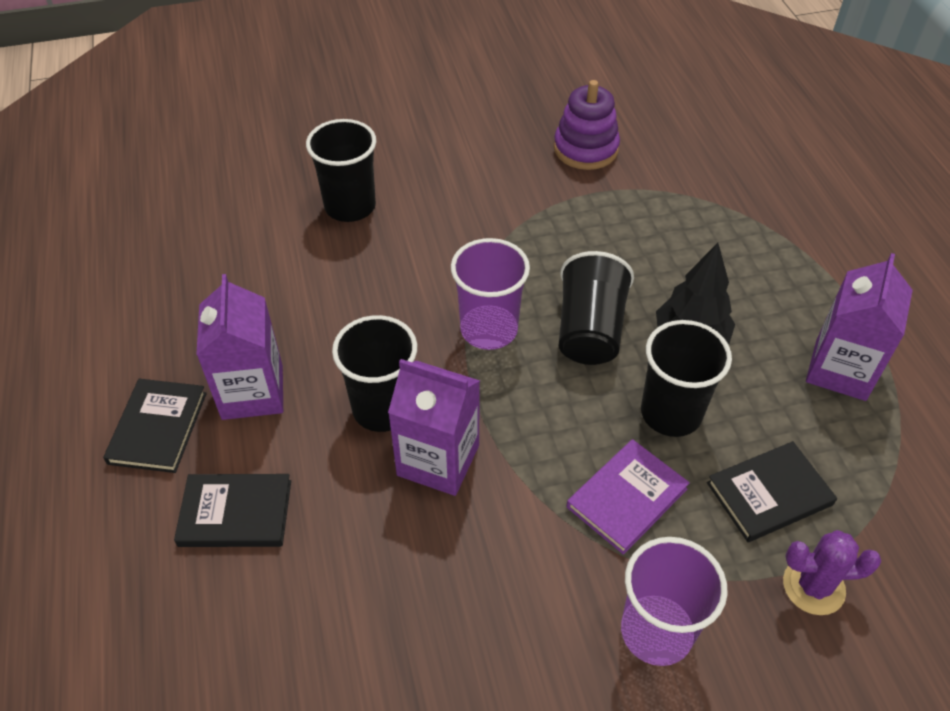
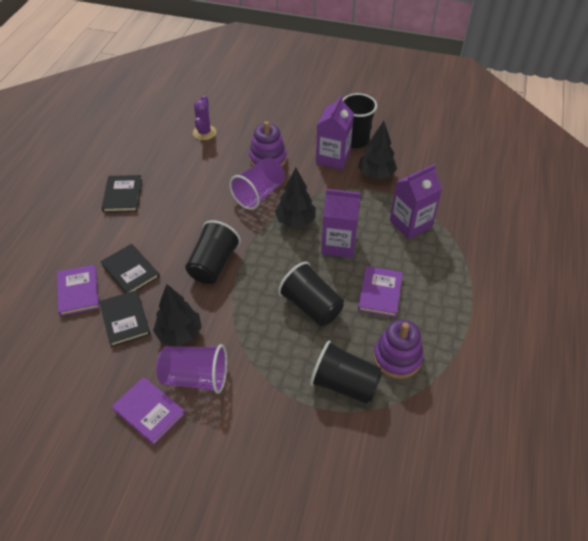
black tree: 1 -> 3
purple book: 1 -> 3
purple stacking toy: 1 -> 2

